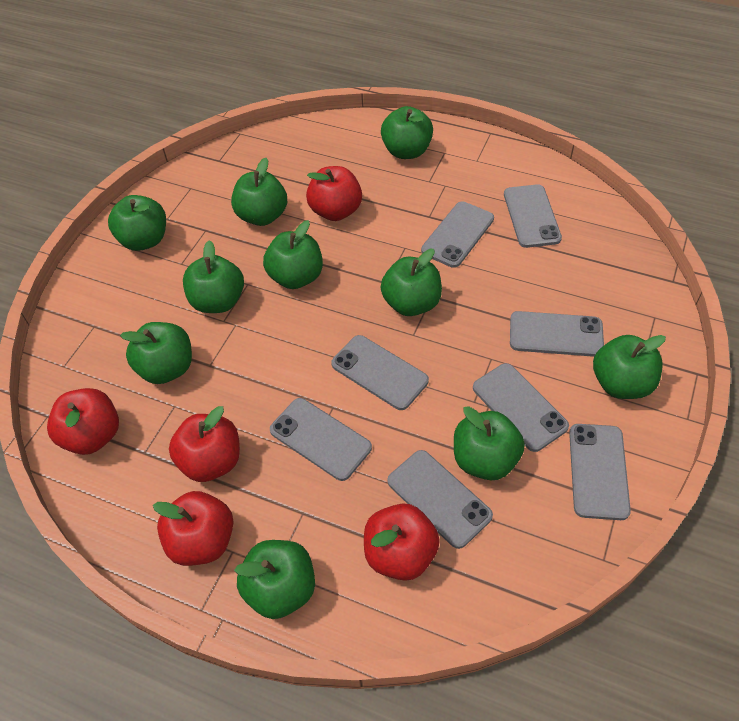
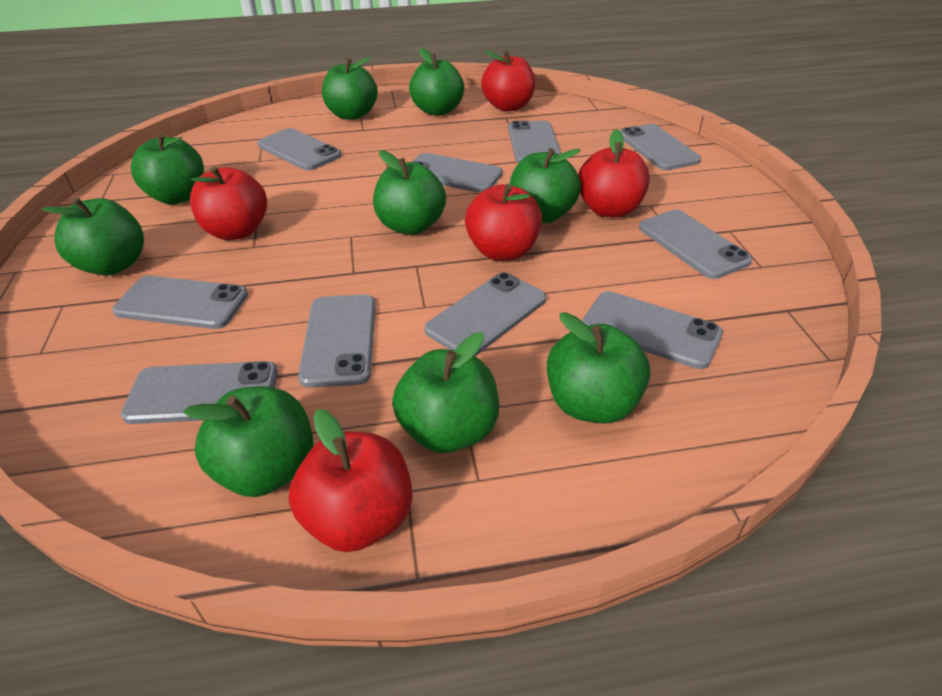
green apple: 10 -> 9
grey phone: 8 -> 10

